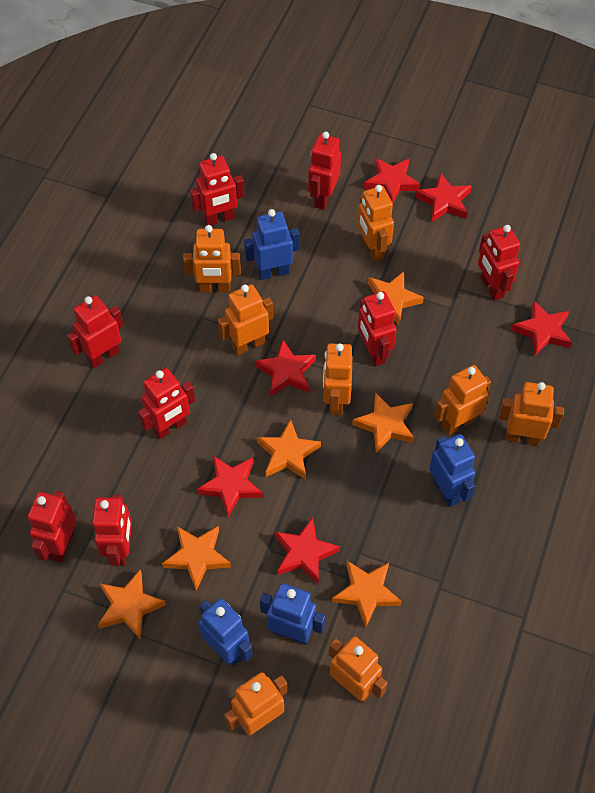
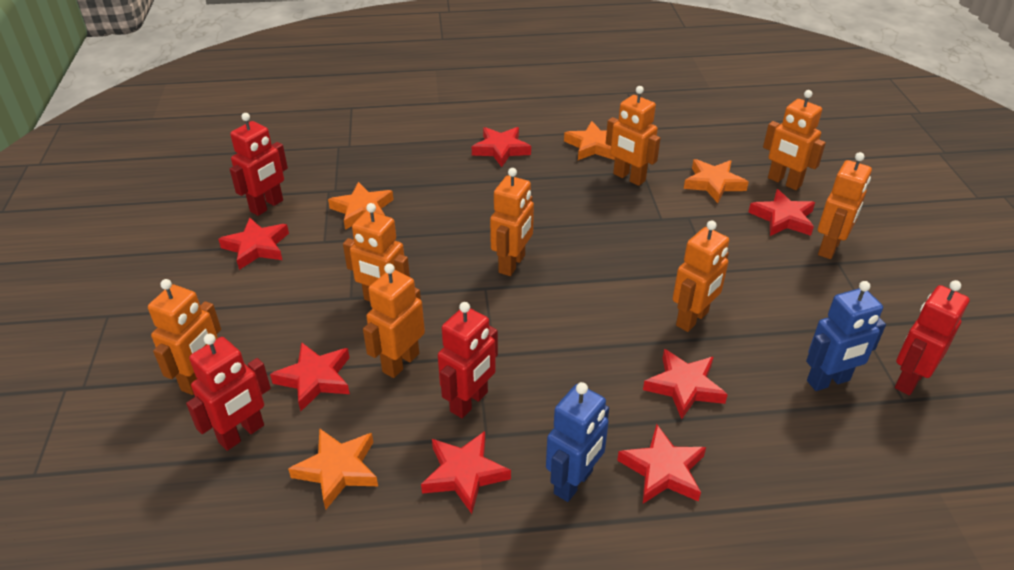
blue robot: 4 -> 2
orange star: 6 -> 4
red robot: 8 -> 4
red star: 6 -> 7

